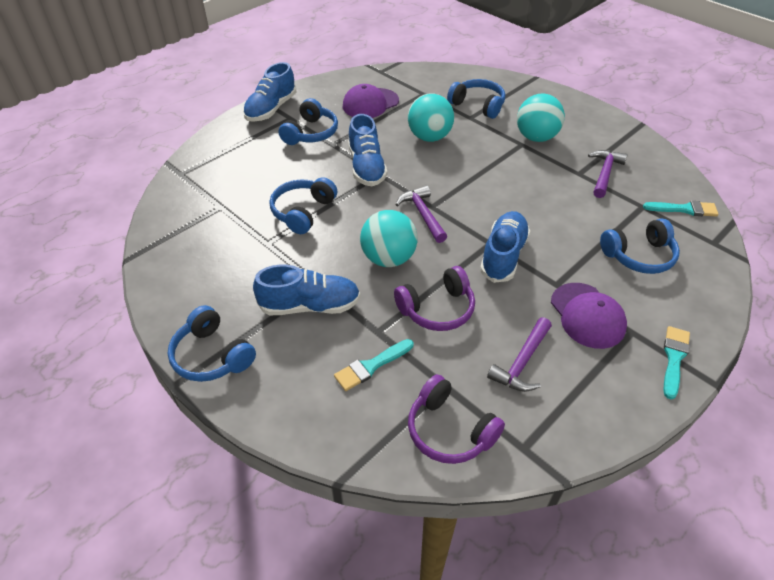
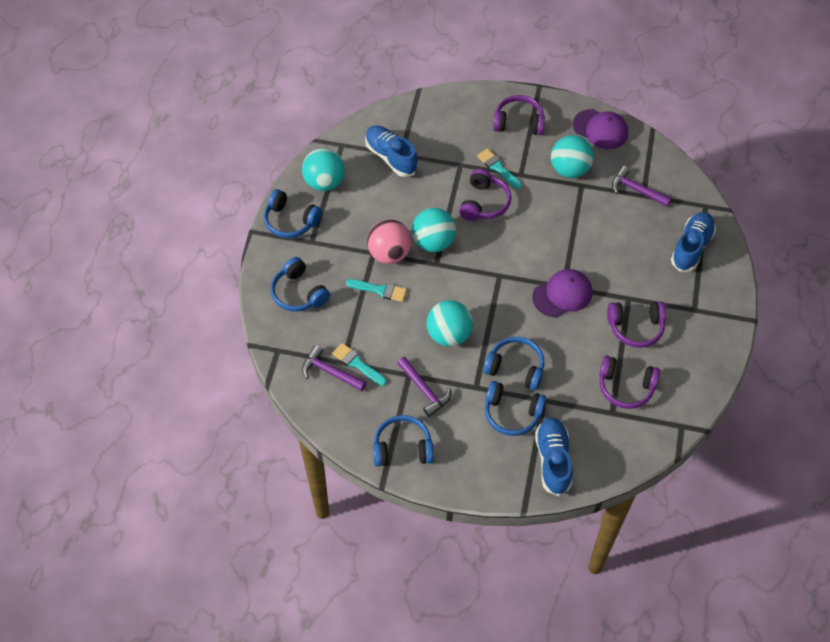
blue shoe: 4 -> 3
pink ball: 0 -> 1
purple headphones: 2 -> 4
turquoise ball: 3 -> 4

